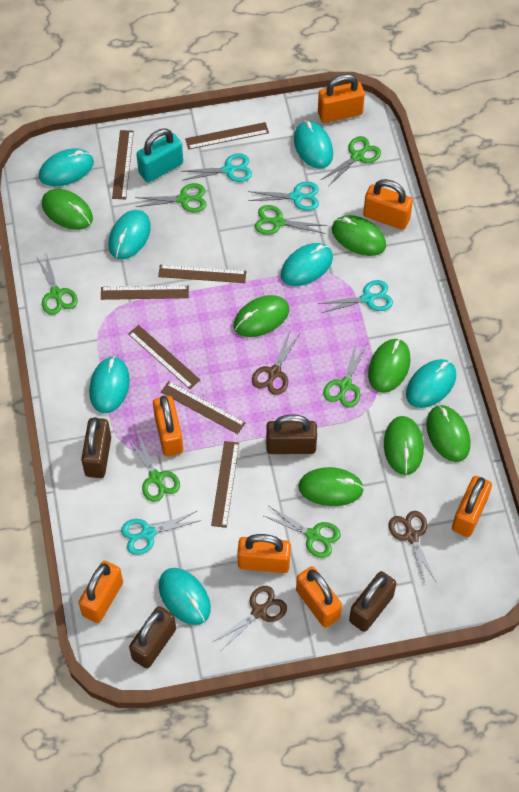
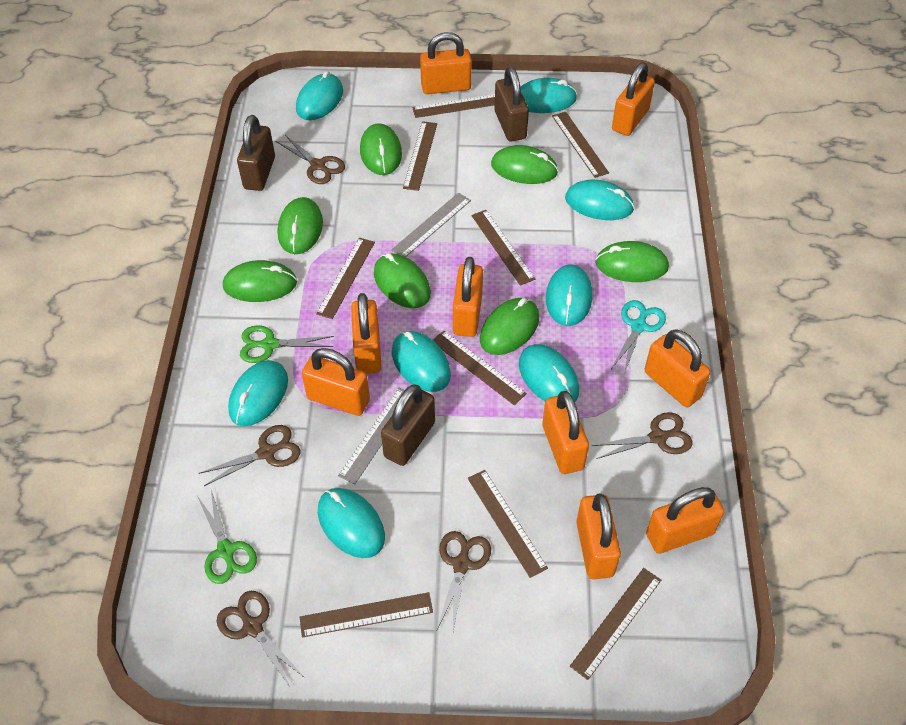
brown padlock: 4 -> 3
brown ruler: 7 -> 9
brown scissors: 3 -> 5
green scissors: 7 -> 2
grey ruler: 0 -> 2
orange padlock: 7 -> 9
turquoise mouse: 7 -> 8
turquoise padlock: 1 -> 0
turquoise scissors: 4 -> 1

